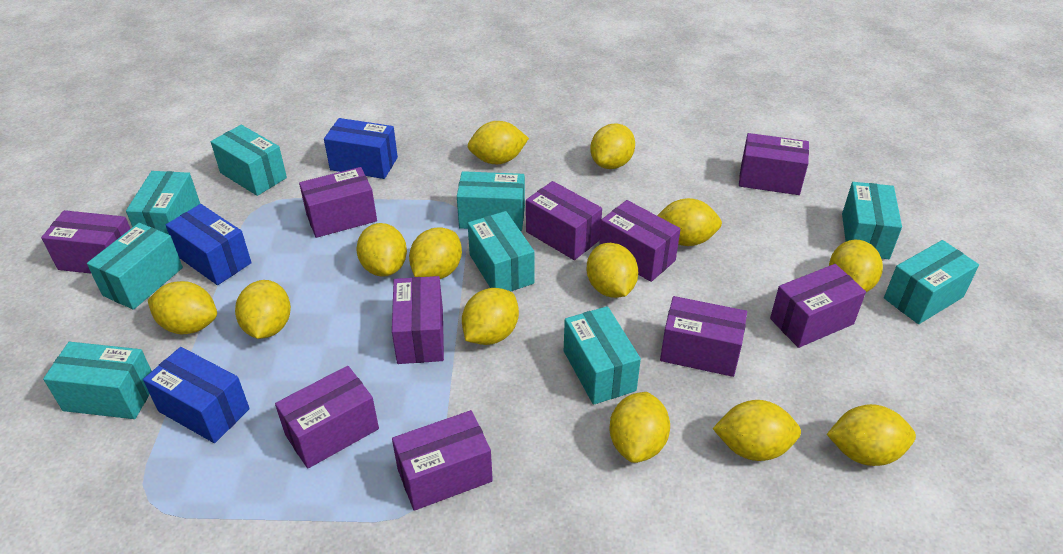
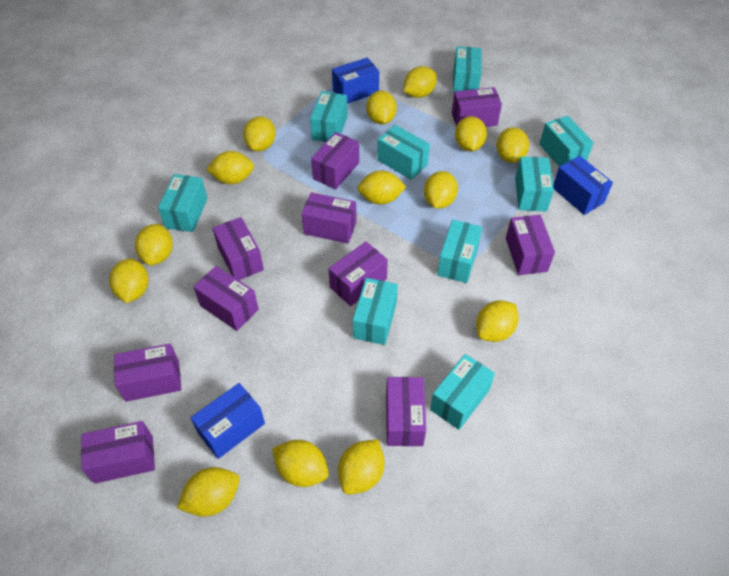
yellow lemon: 13 -> 14

